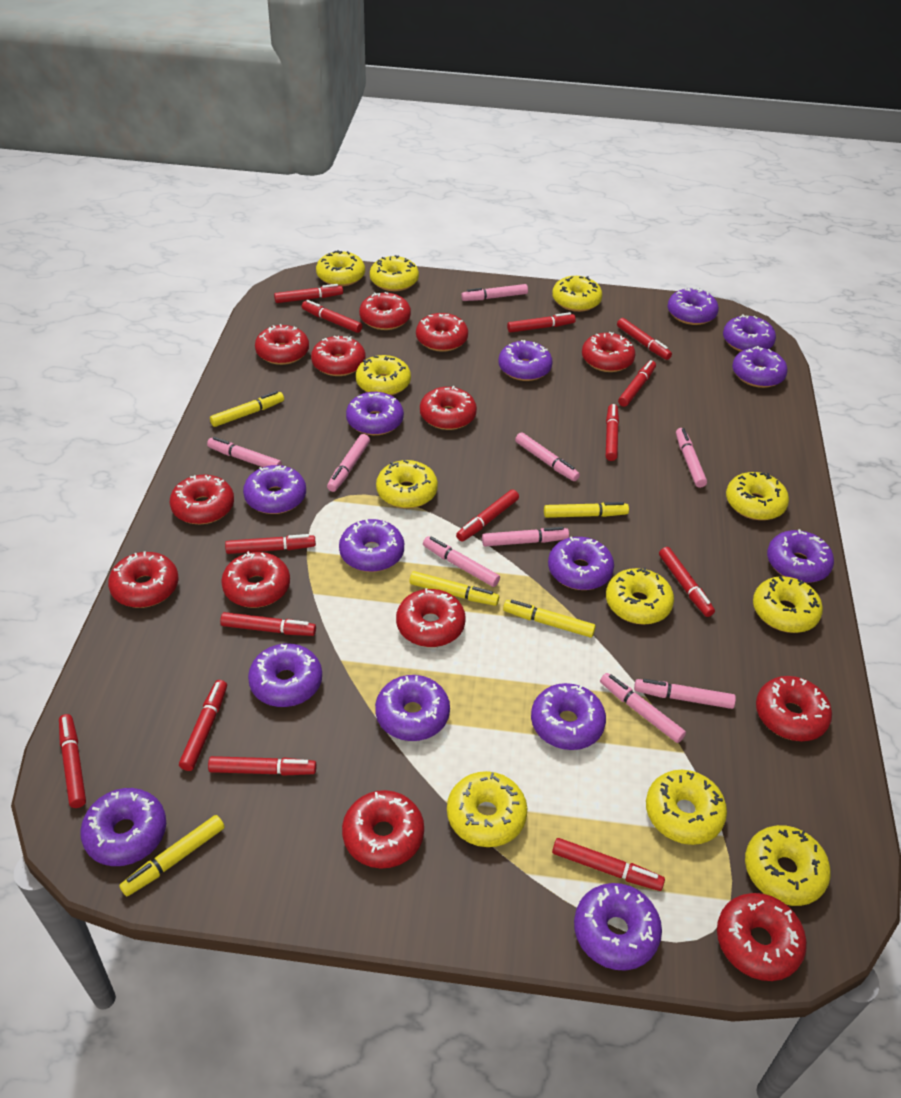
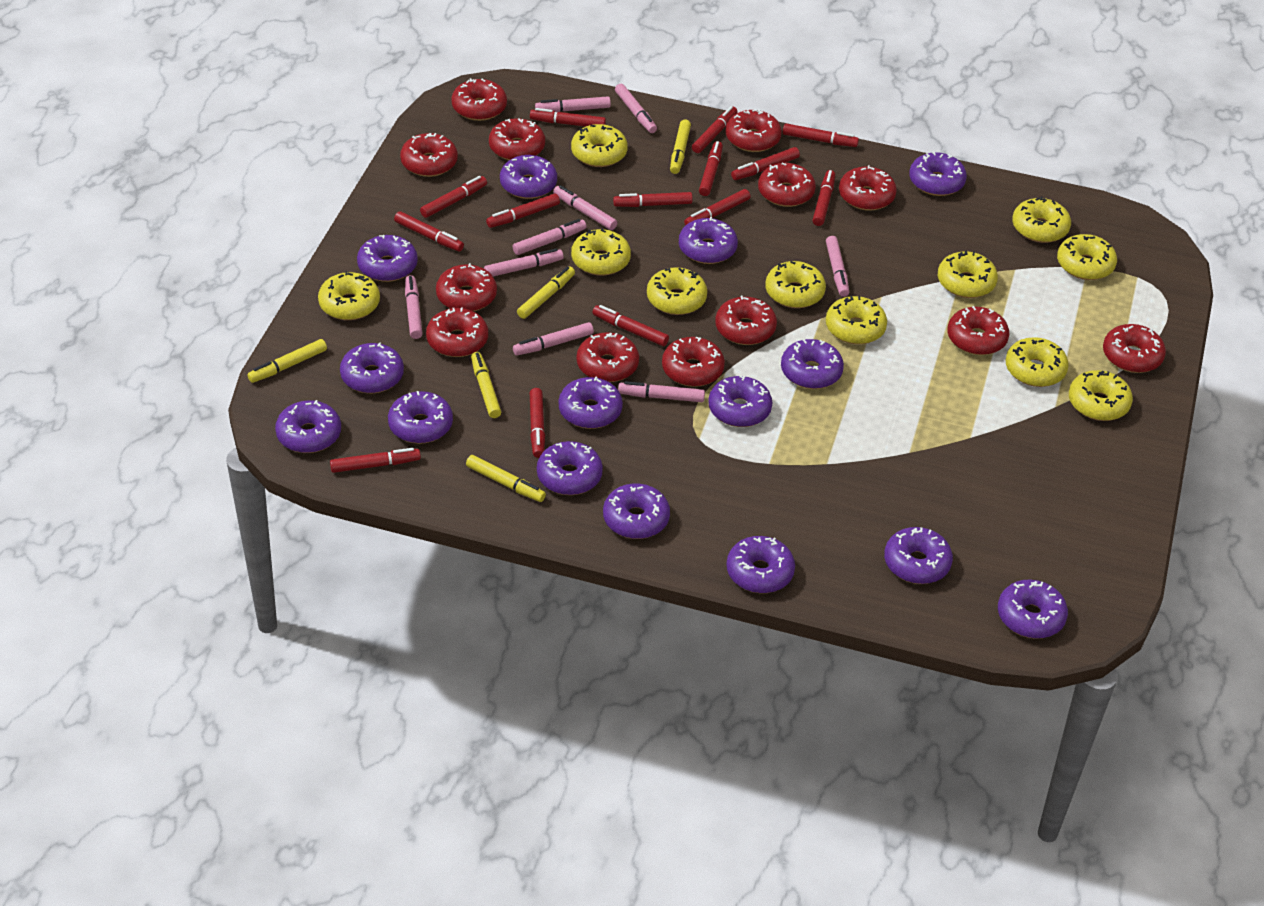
purple donut: 14 -> 15

